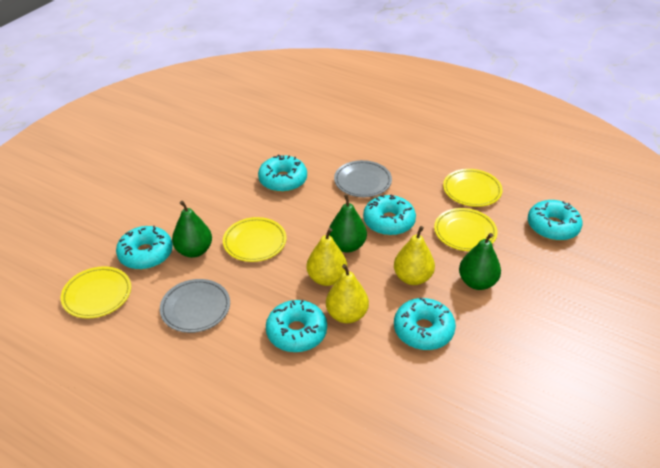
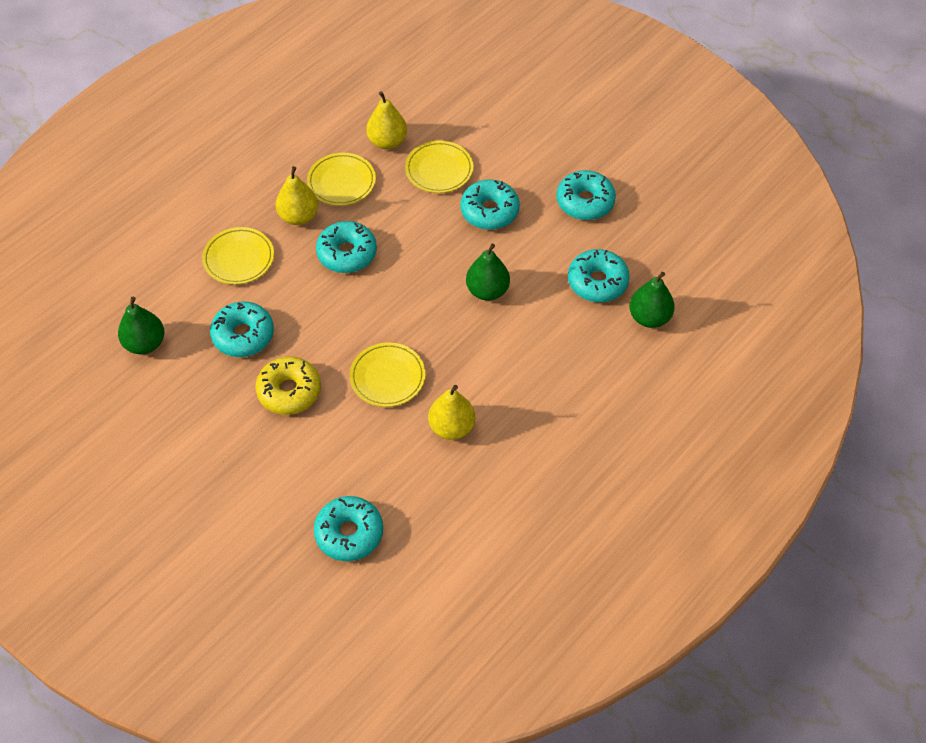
grey plate: 2 -> 0
yellow donut: 0 -> 1

